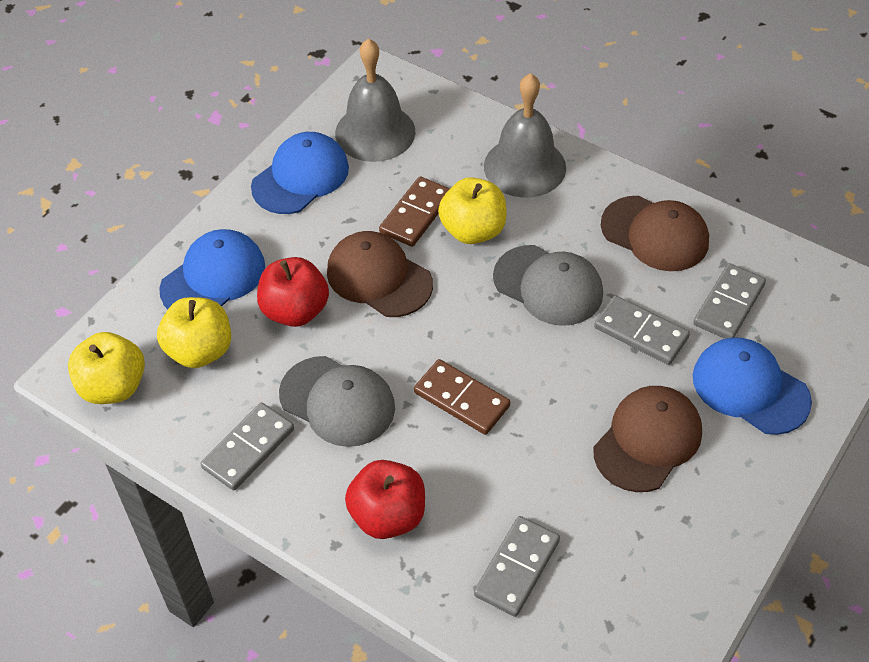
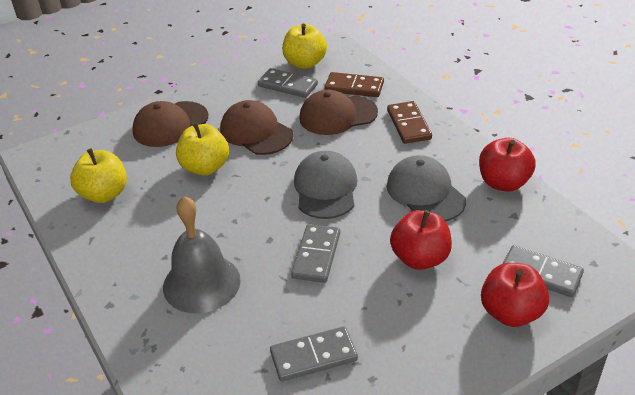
blue cap: 3 -> 0
grey bell: 2 -> 1
red apple: 2 -> 3

